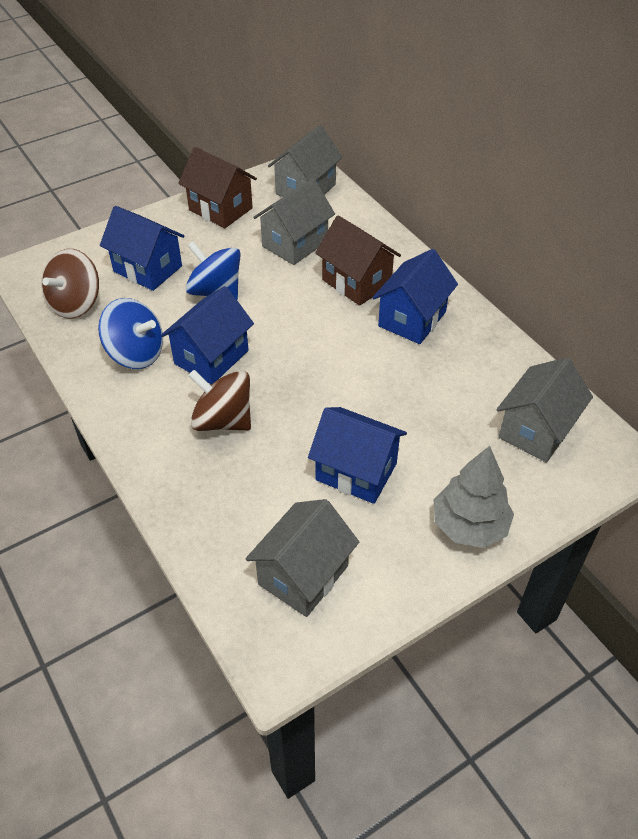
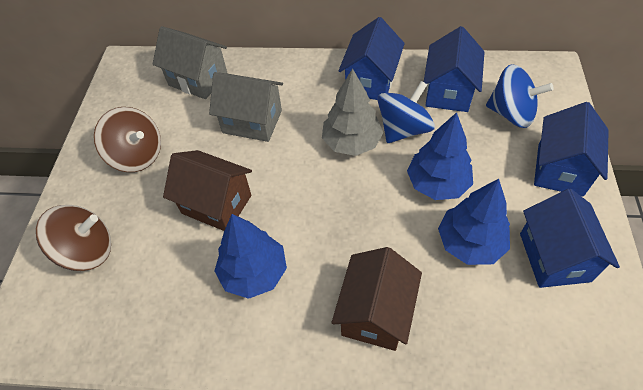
blue tree: 0 -> 3
grey house: 4 -> 2

